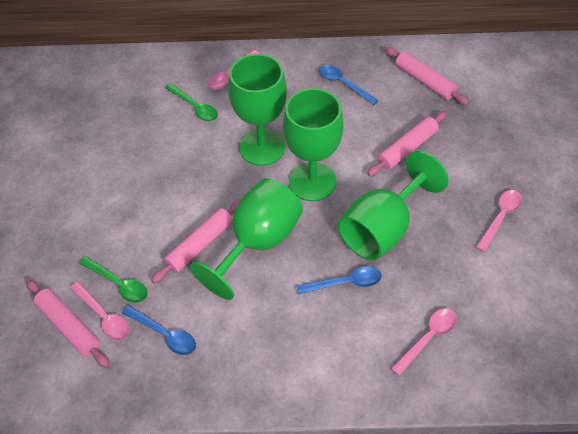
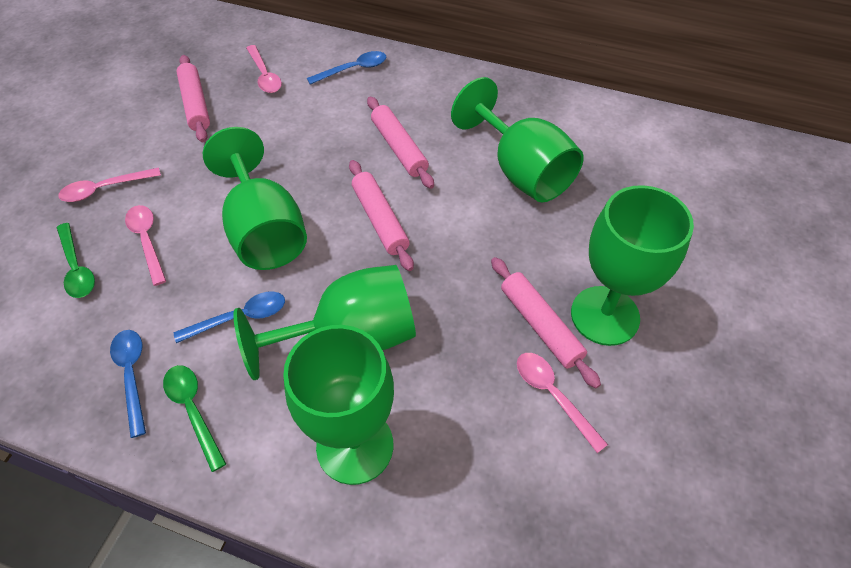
green goblet: 4 -> 5

